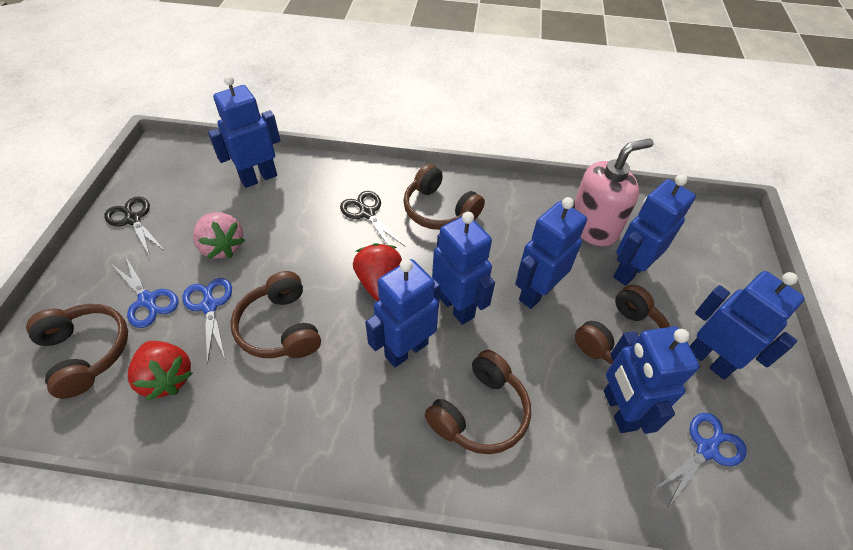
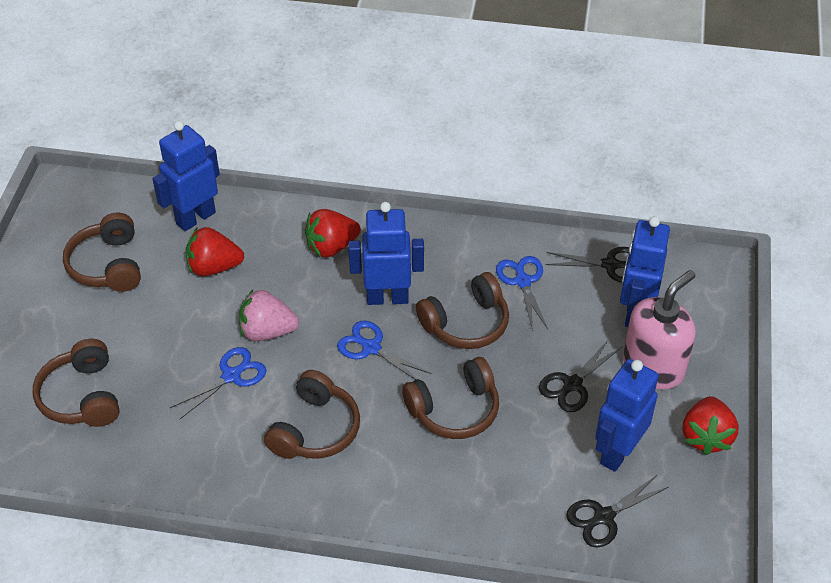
black scissors: 2 -> 3
blue robot: 7 -> 4
red strawberry: 2 -> 3

